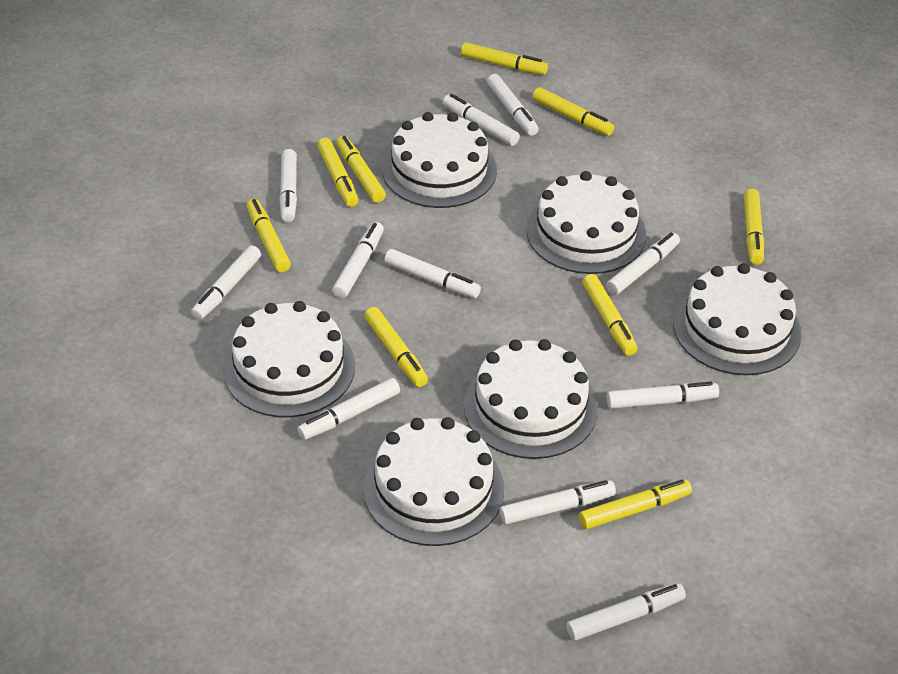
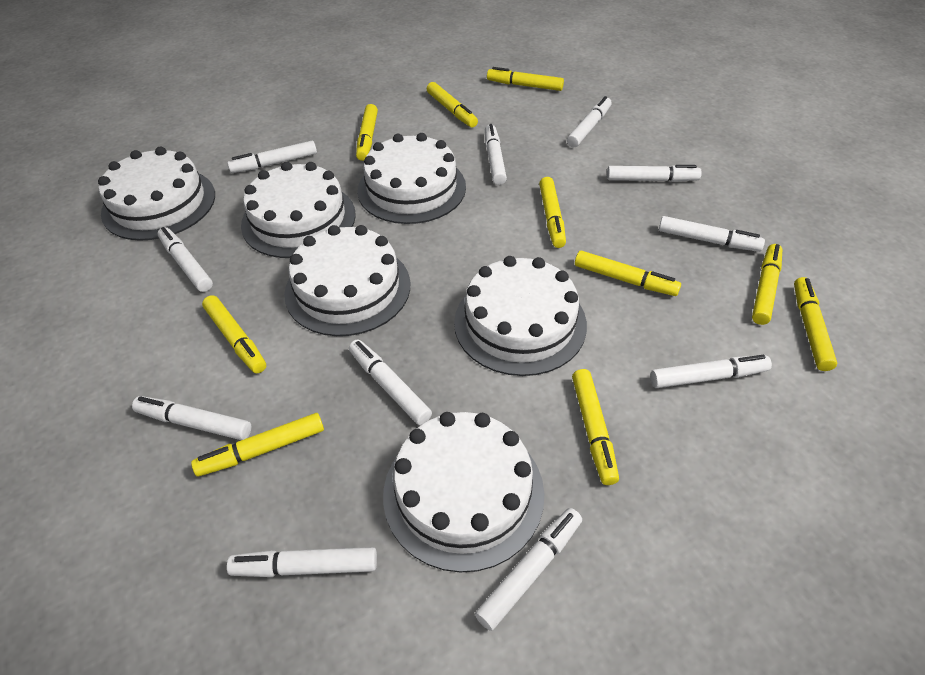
yellow marker: 9 -> 10

